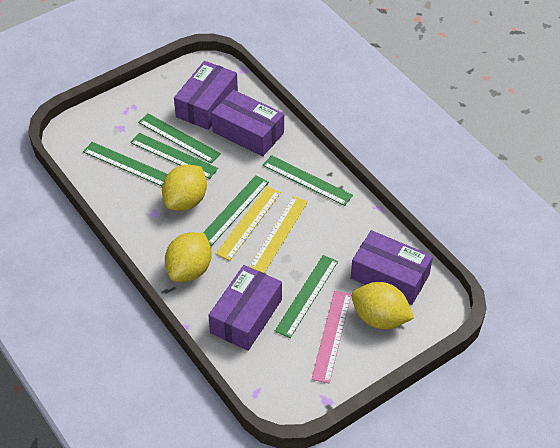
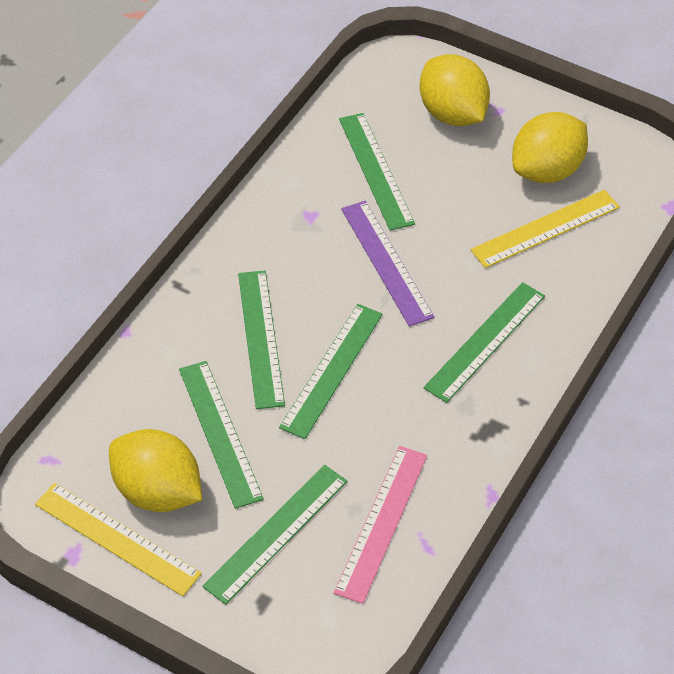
purple box: 4 -> 0
purple ruler: 0 -> 1

